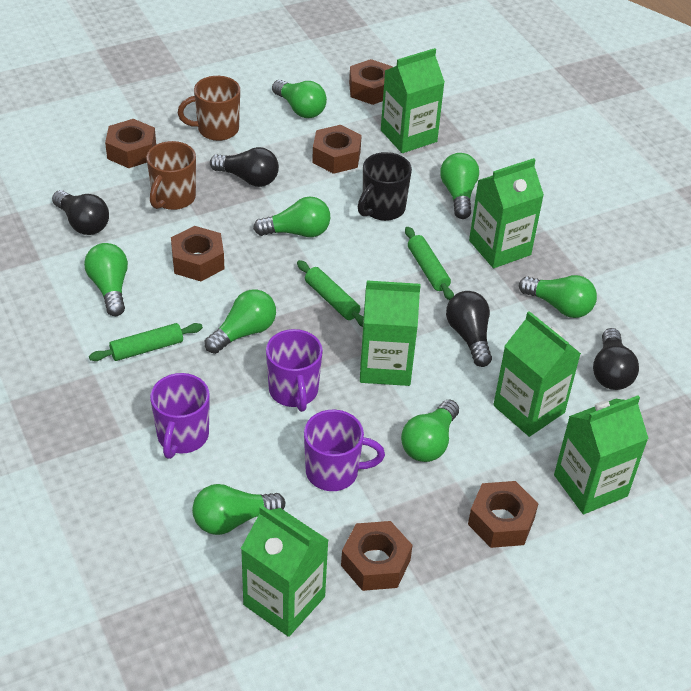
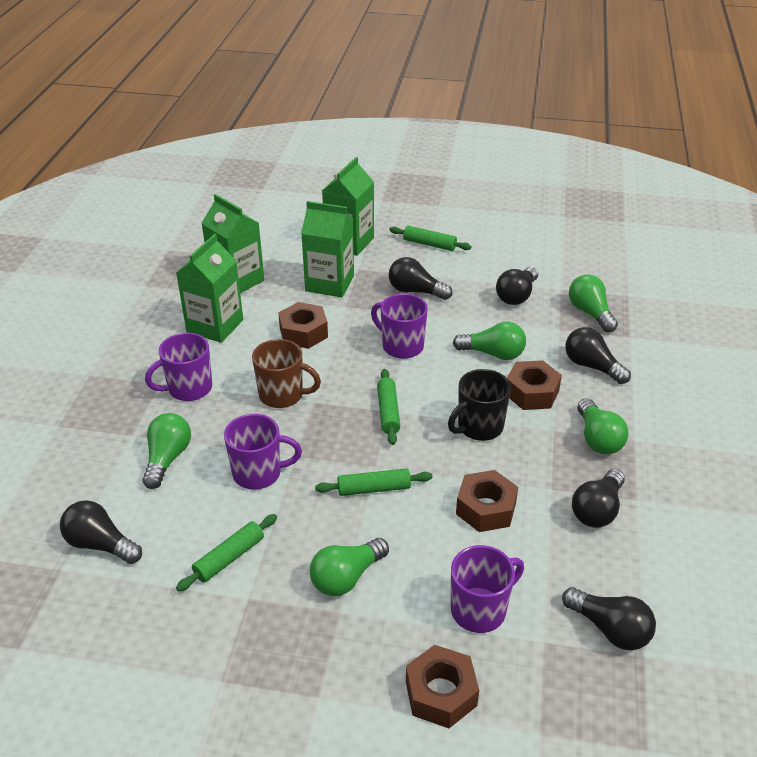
black light bulb: 4 -> 6
brown mug: 2 -> 1
brown nut: 6 -> 4
green carton: 6 -> 4
green light bulb: 8 -> 5
green rolling pin: 3 -> 4
purple mug: 3 -> 4

